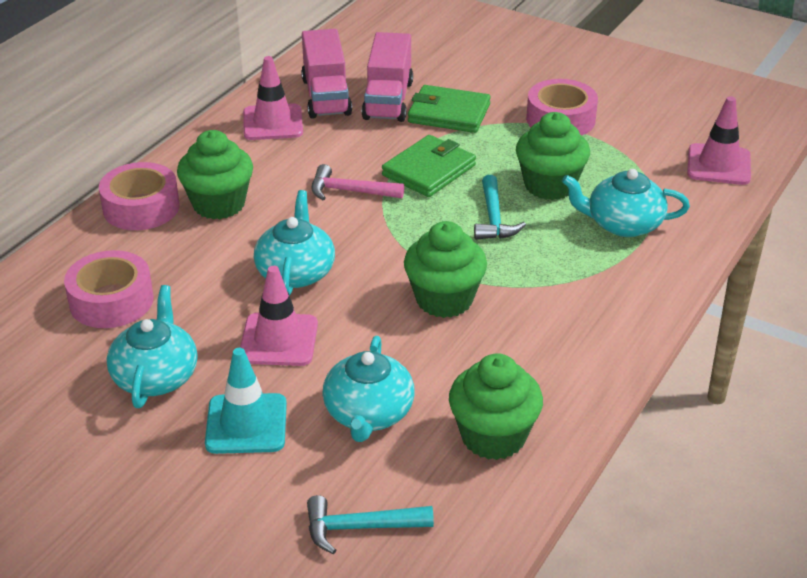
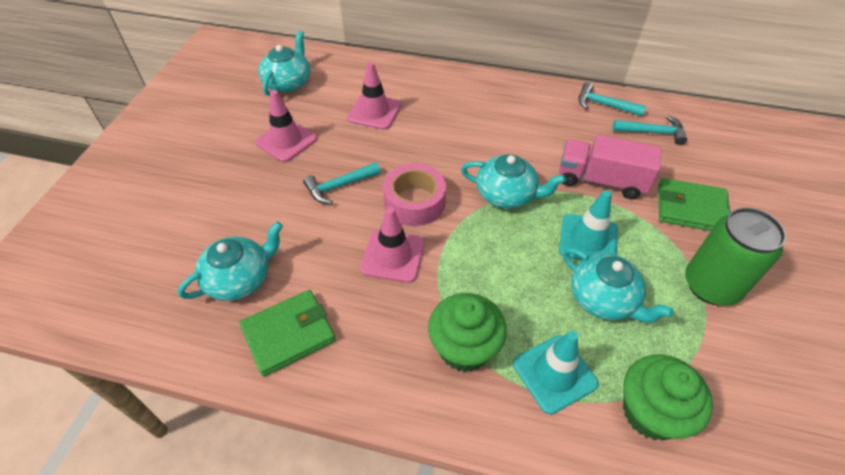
green can: 0 -> 1
green cupcake: 4 -> 2
pink hammer: 1 -> 0
pink tape: 3 -> 1
pink truck: 2 -> 1
turquoise hammer: 2 -> 3
turquoise traffic cone: 1 -> 2

